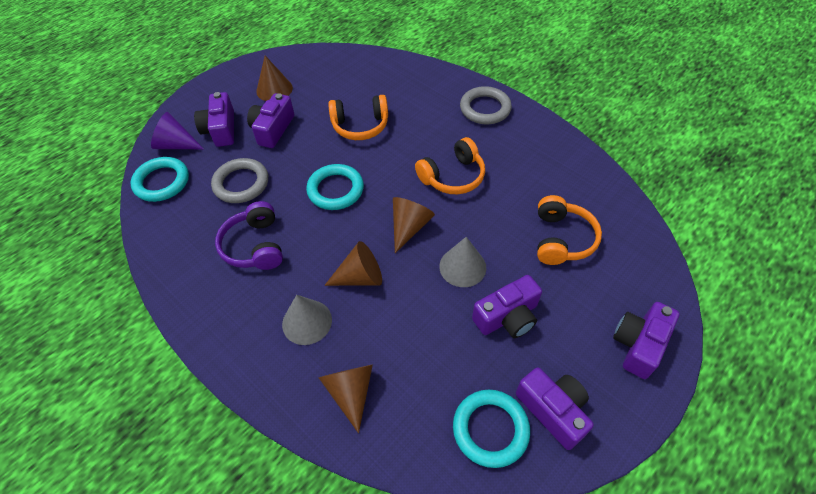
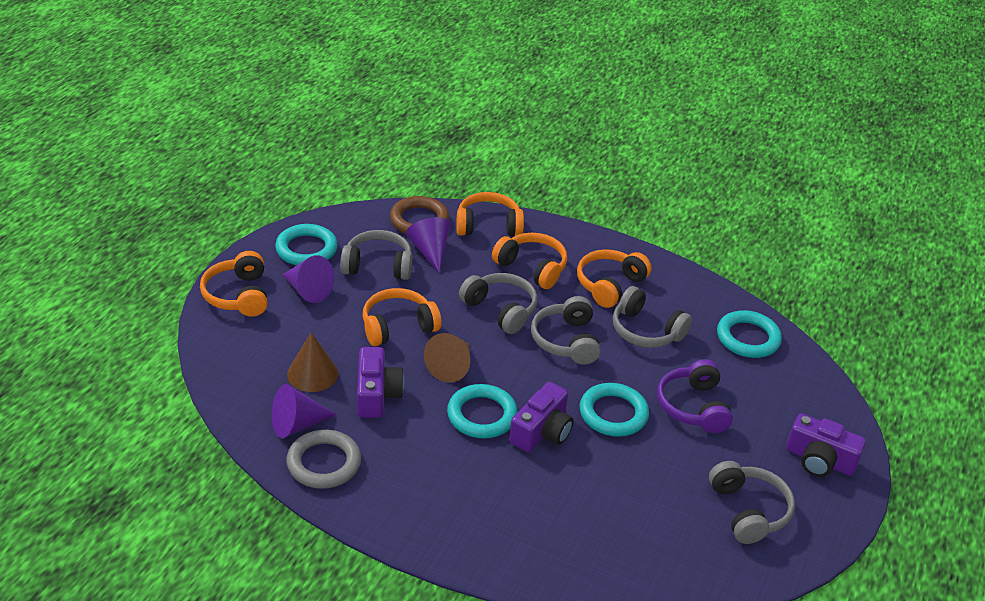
brown cone: 4 -> 2
brown ring: 0 -> 1
grey cone: 2 -> 0
grey headphones: 0 -> 5
grey ring: 2 -> 1
orange headphones: 3 -> 5
purple camera: 5 -> 3
purple cone: 1 -> 3
turquoise ring: 3 -> 4

